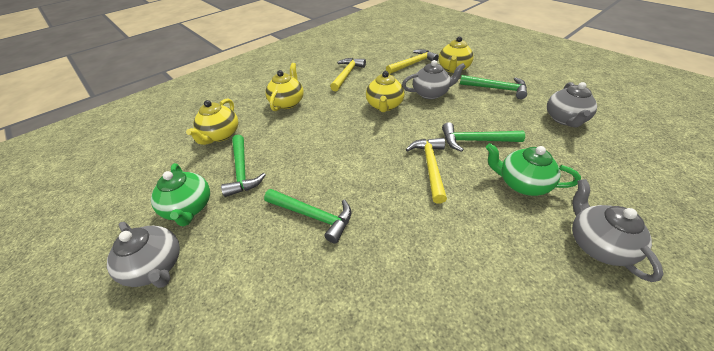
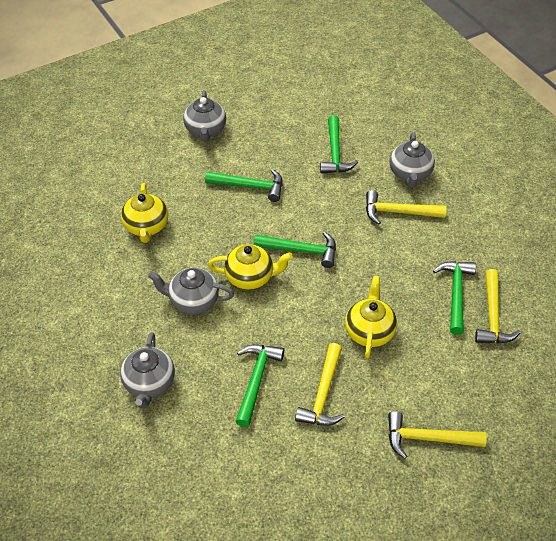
green hammer: 4 -> 5
green teapot: 2 -> 0
yellow hammer: 3 -> 4
yellow teapot: 4 -> 3

